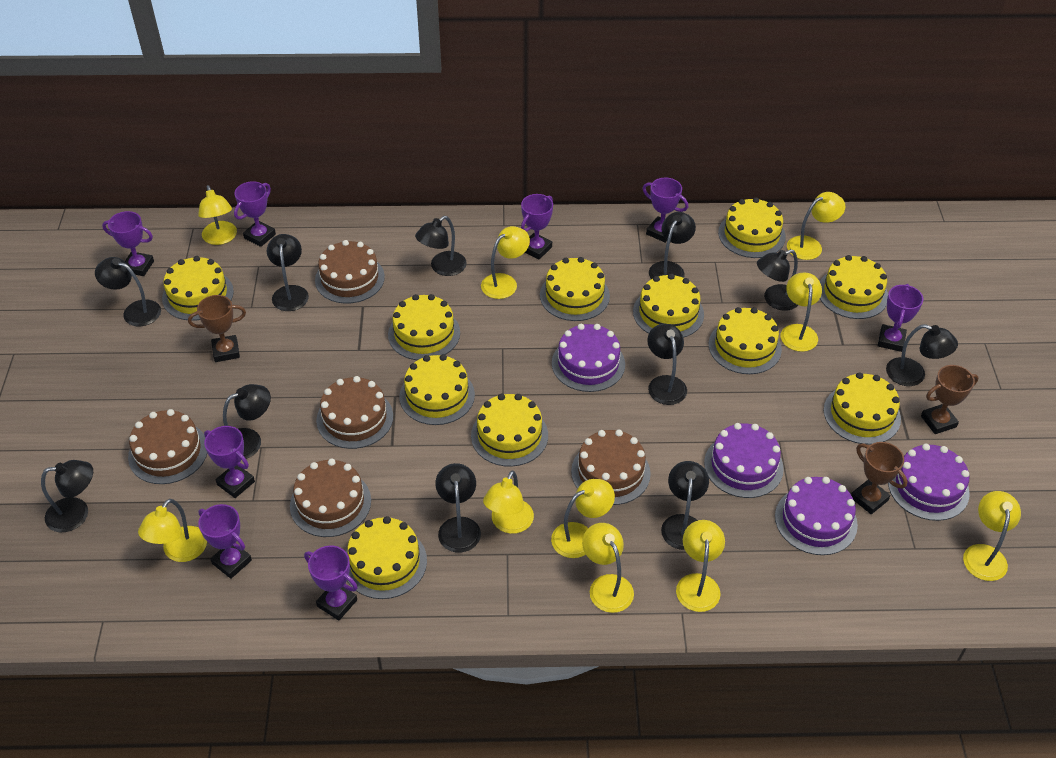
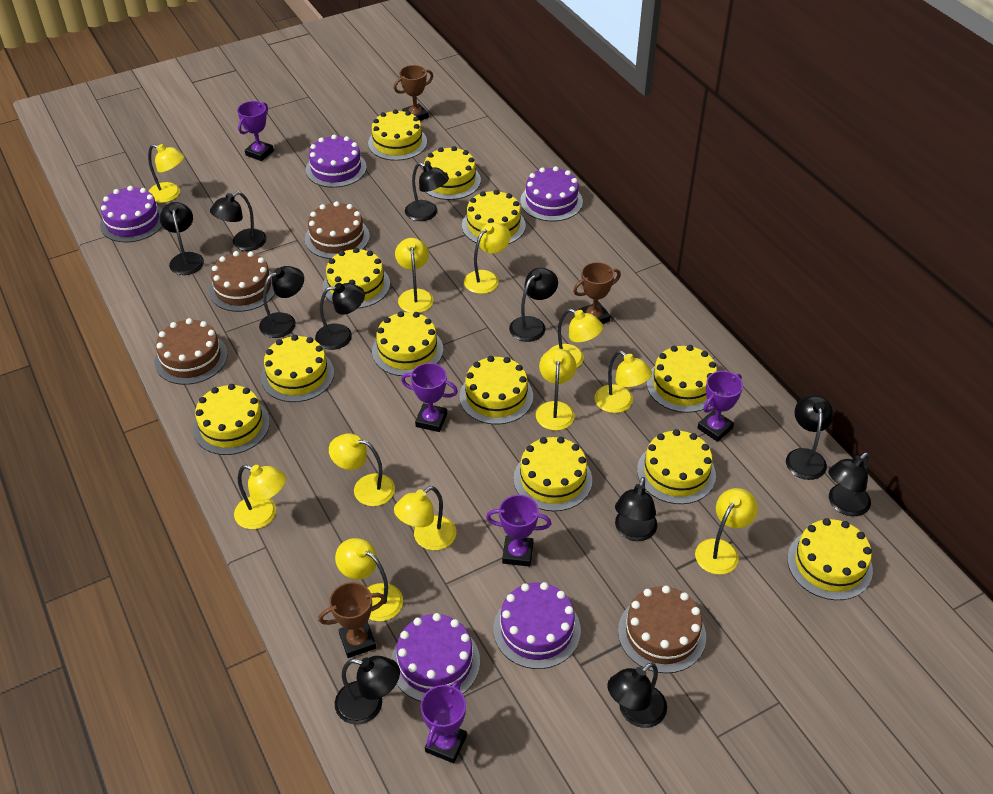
brown cake: 5 -> 4
purple cake: 4 -> 5
purple trophy: 8 -> 5
yellow cake: 11 -> 12
yellow lamp: 10 -> 11

